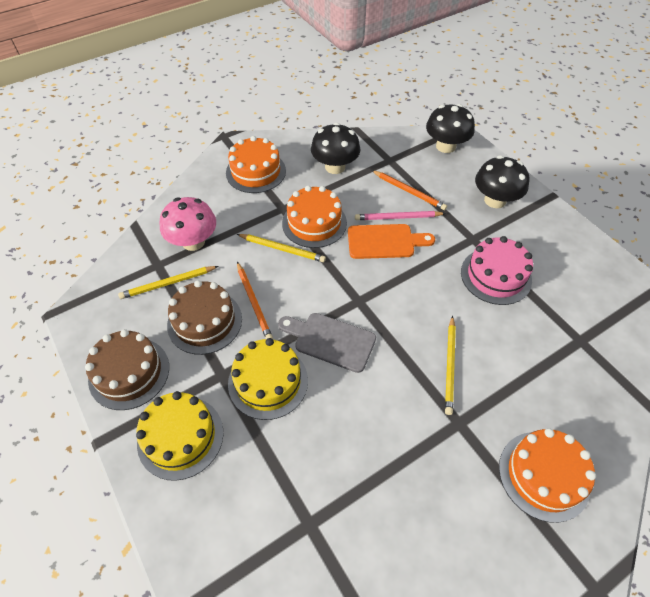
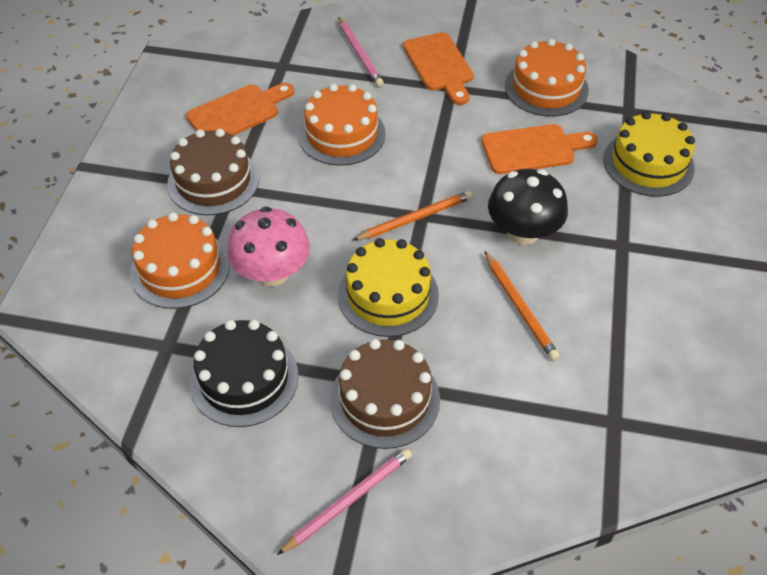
black cake: 0 -> 1
black mushroom: 3 -> 1
grey cutting board: 1 -> 0
orange cutting board: 1 -> 3
pink cake: 1 -> 0
pink pencil: 1 -> 2
yellow pencil: 3 -> 0

